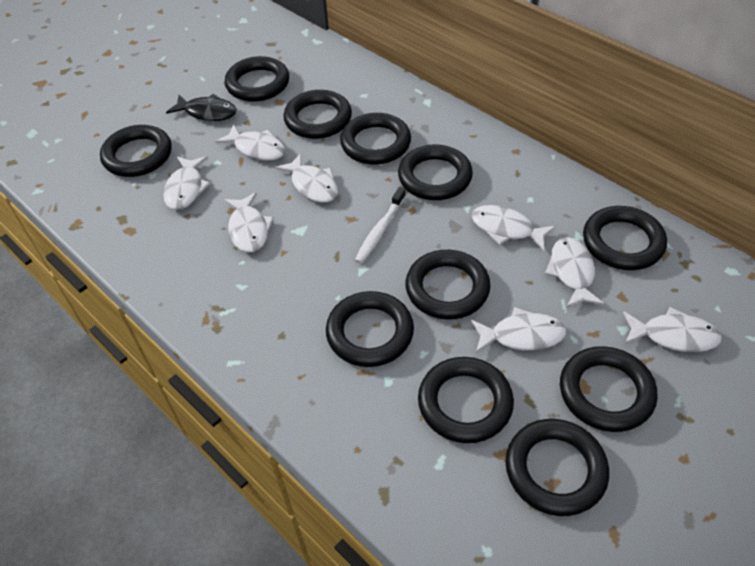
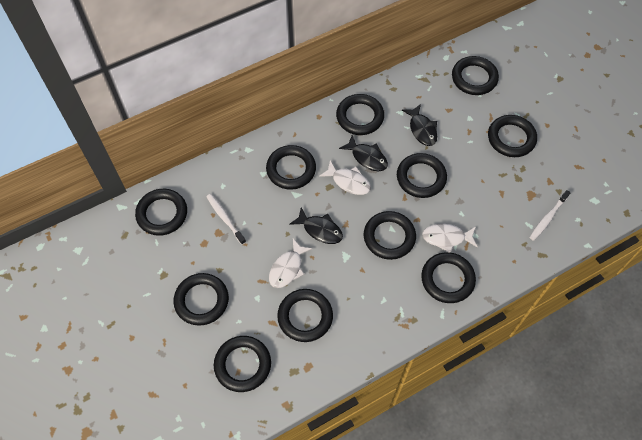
black fish: 1 -> 3
white fish: 8 -> 3
white toothbrush: 1 -> 2

